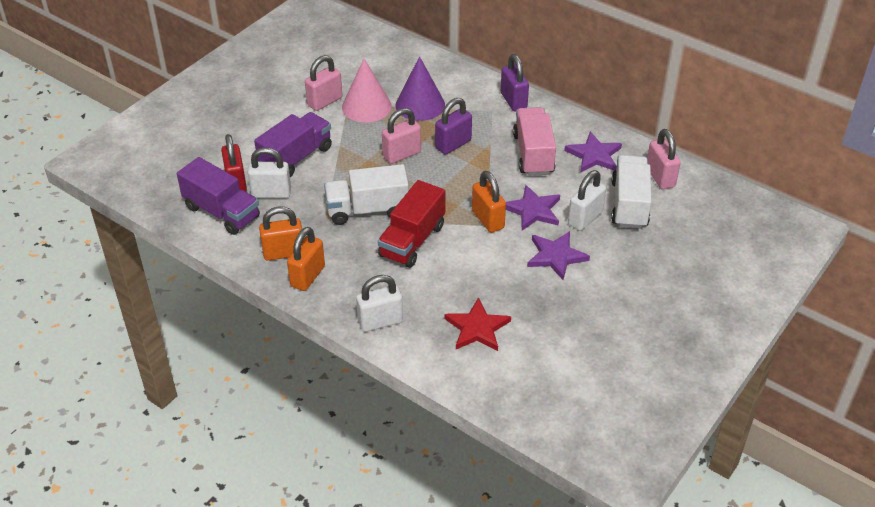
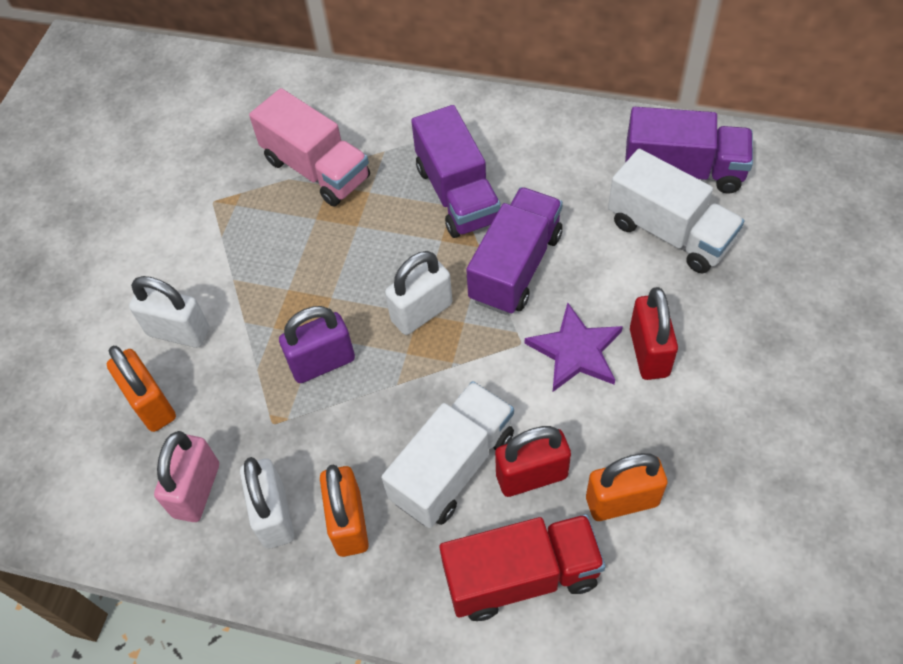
pink cone: 1 -> 0
pink padlock: 3 -> 1
purple cone: 1 -> 0
purple padlock: 2 -> 1
purple star: 3 -> 1
purple truck: 2 -> 3
red padlock: 1 -> 2
red star: 1 -> 0

